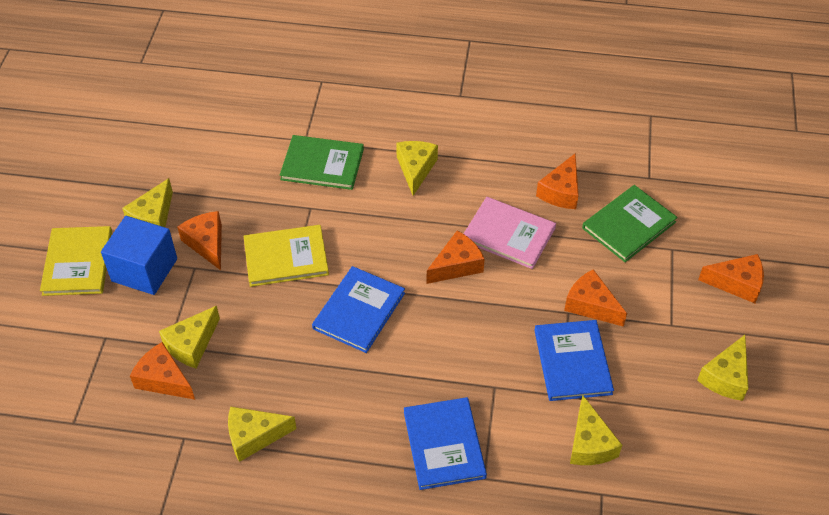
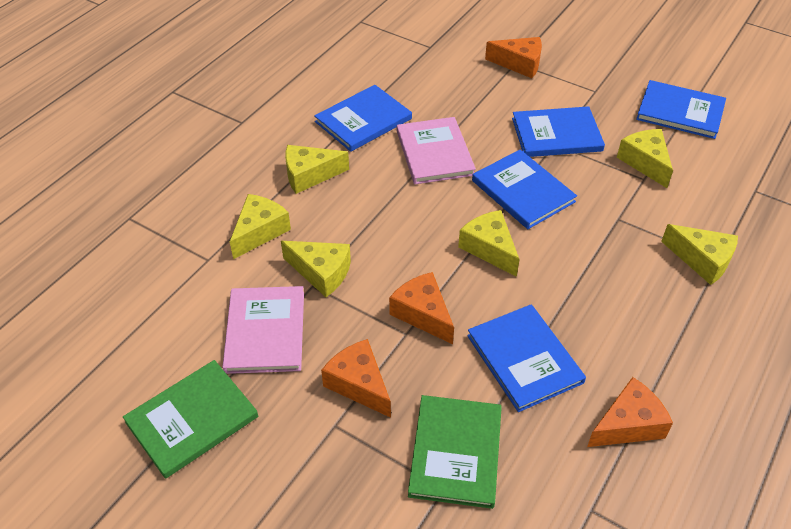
blue book: 3 -> 5
blue cube: 1 -> 0
orange cheese: 6 -> 4
pink book: 1 -> 2
yellow book: 2 -> 0

